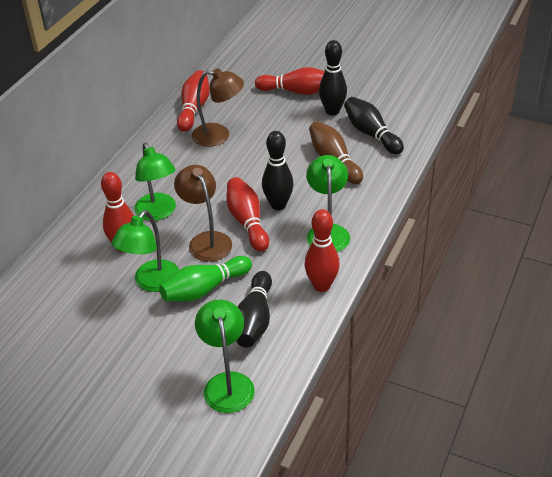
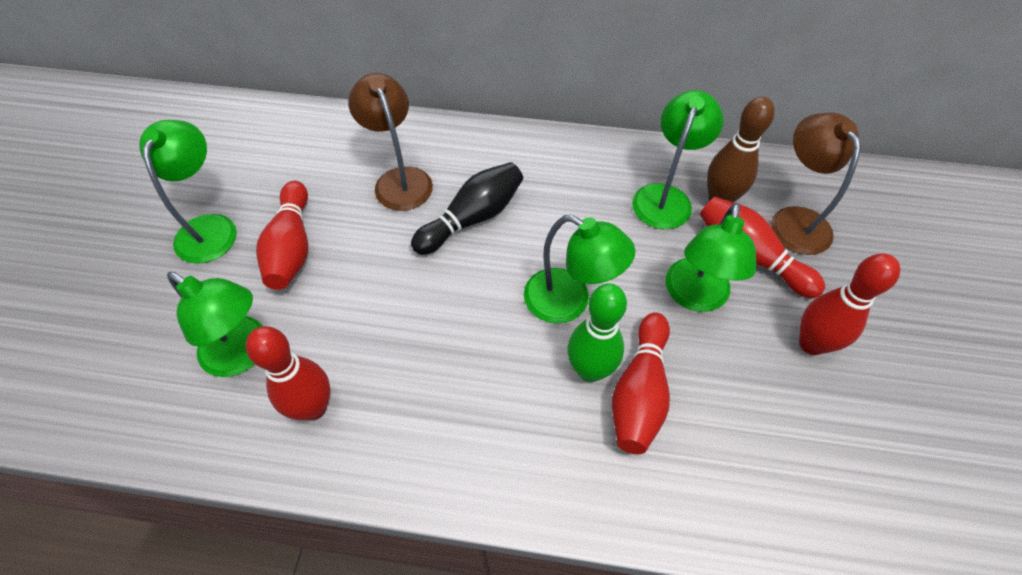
black bowling pin: 4 -> 1
green lamp: 4 -> 5

